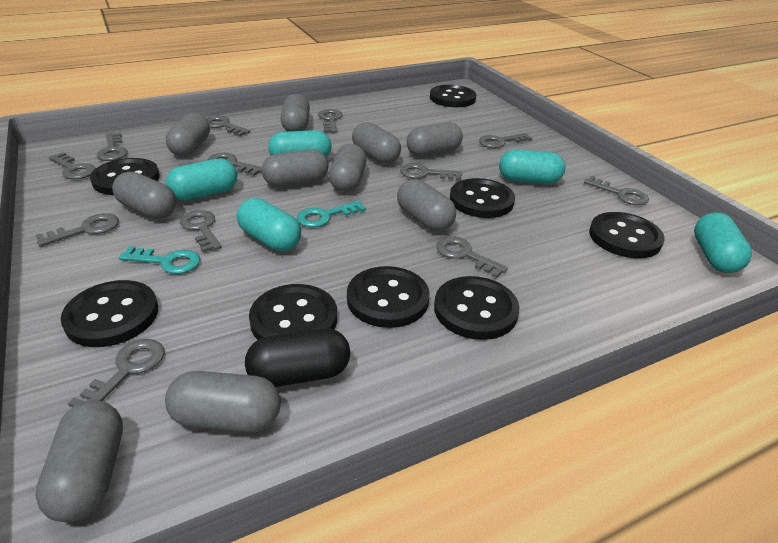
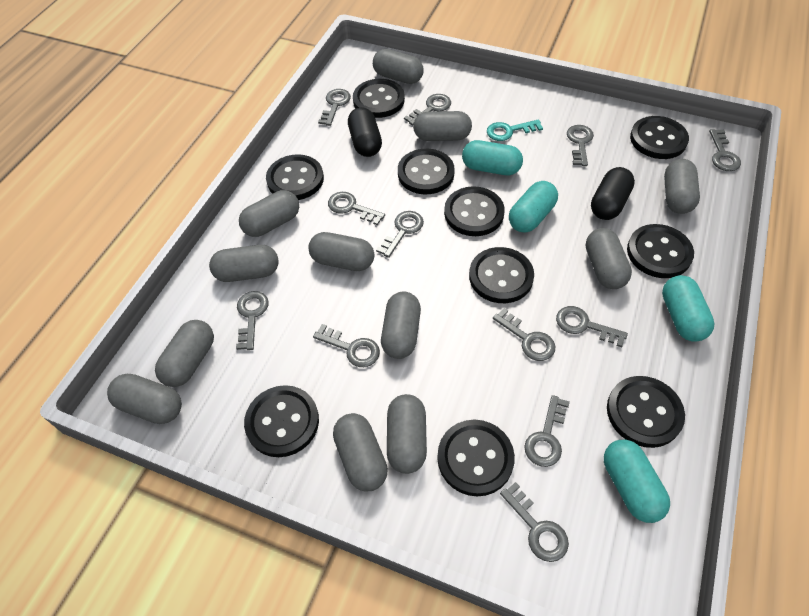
black button: 8 -> 10
black capsule: 1 -> 2
grey capsule: 10 -> 12
turquoise capsule: 5 -> 4
turquoise key: 2 -> 1

